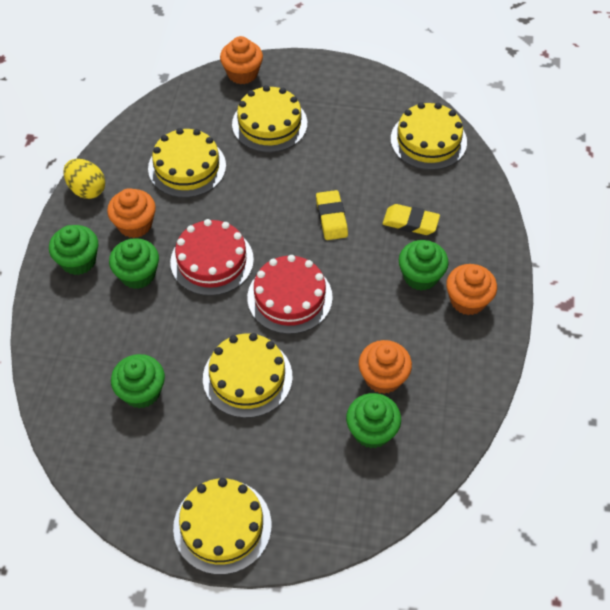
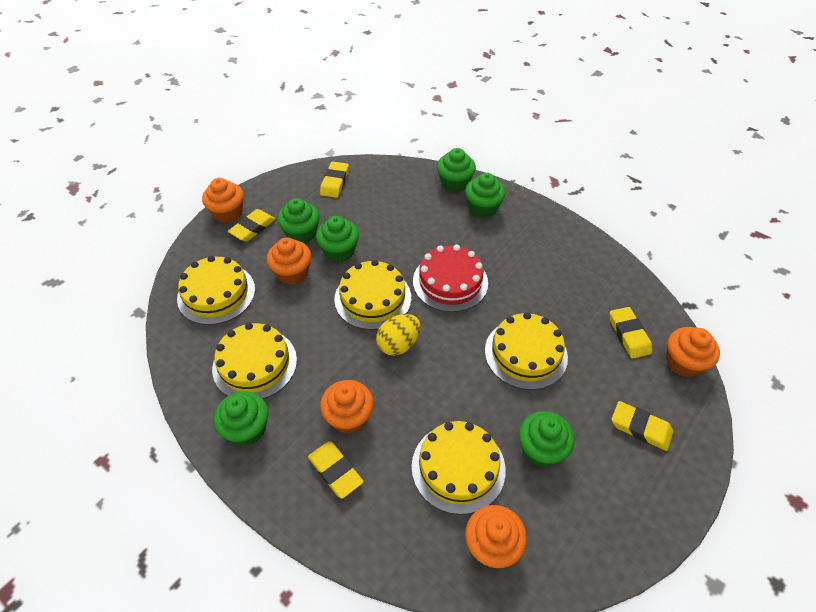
green cupcake: 5 -> 6
orange cupcake: 4 -> 5
red cake: 2 -> 1
yellow eraser: 2 -> 5

